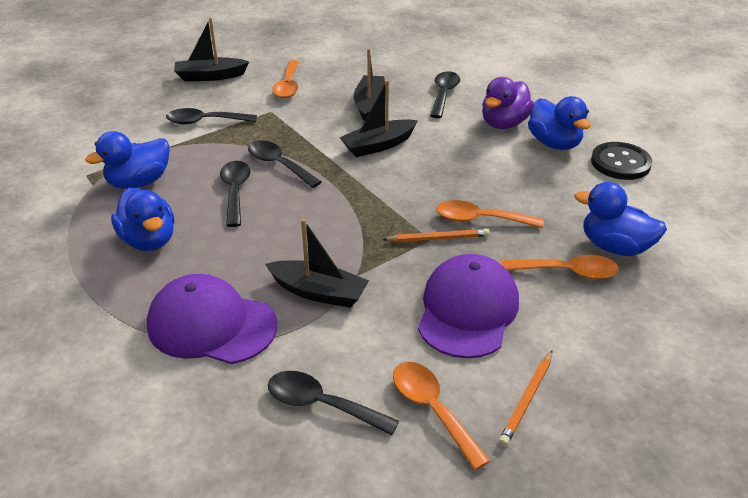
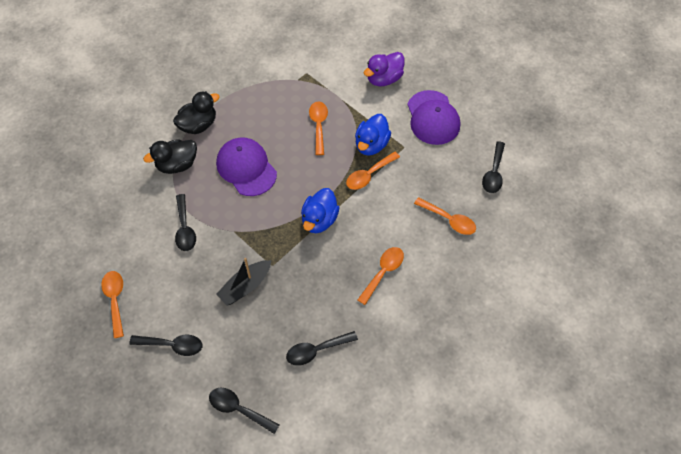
black boat: 4 -> 1
black button: 1 -> 0
black duck: 0 -> 2
blue duck: 4 -> 2
orange pencil: 2 -> 0
orange spoon: 4 -> 5

